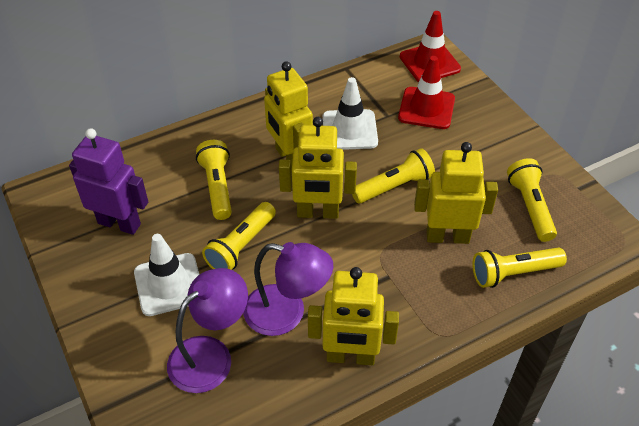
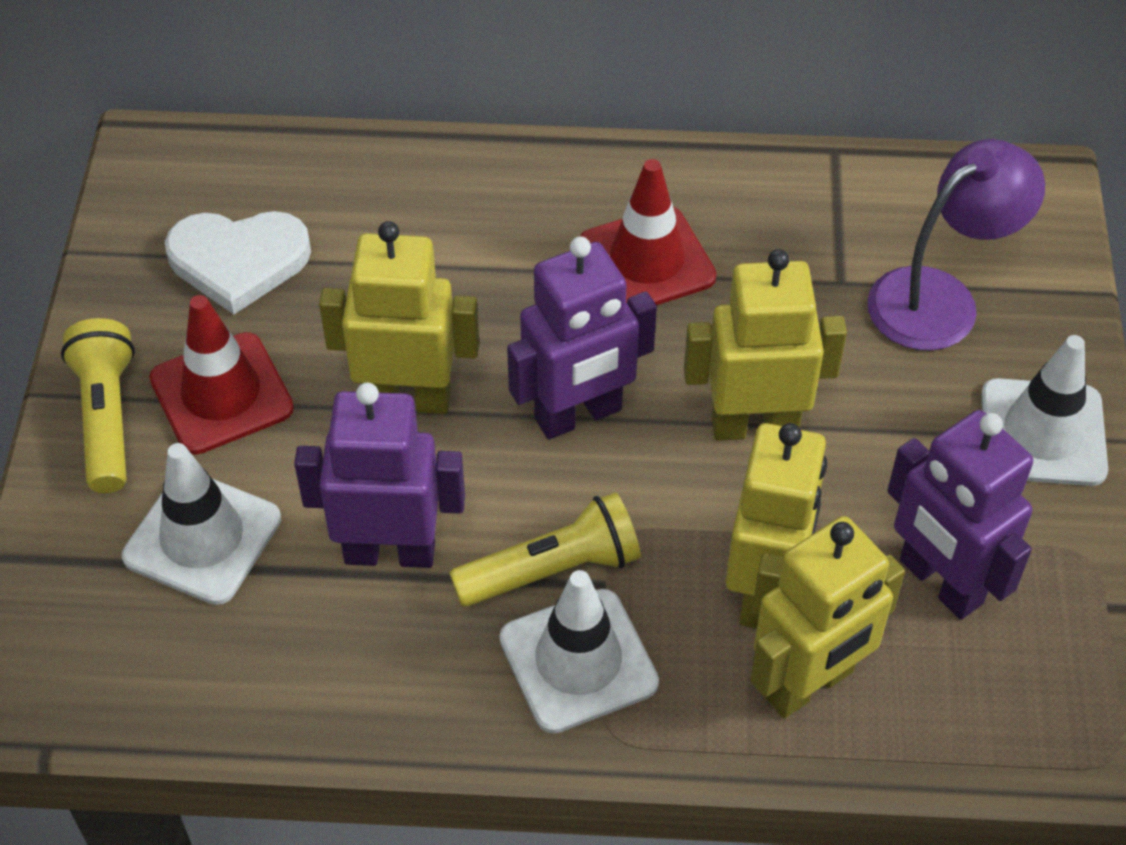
purple lamp: 2 -> 1
purple robot: 1 -> 3
white heart: 0 -> 1
white traffic cone: 2 -> 3
yellow flashlight: 5 -> 2

